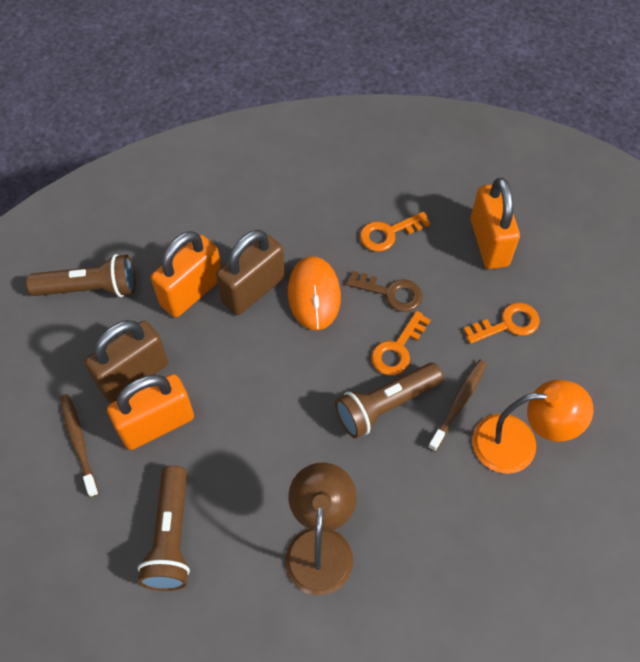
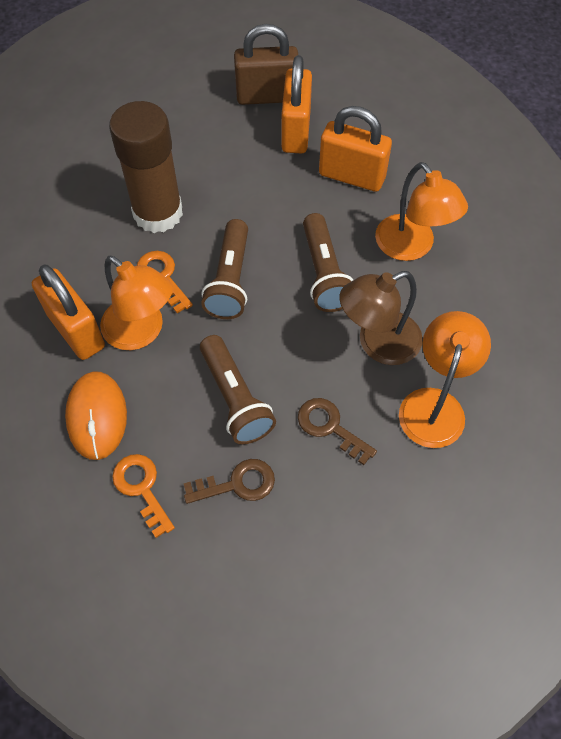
brown glue stick: 0 -> 1
brown key: 1 -> 2
brown padlock: 2 -> 1
brown toothbrush: 2 -> 0
orange key: 3 -> 2
orange lamp: 1 -> 3

